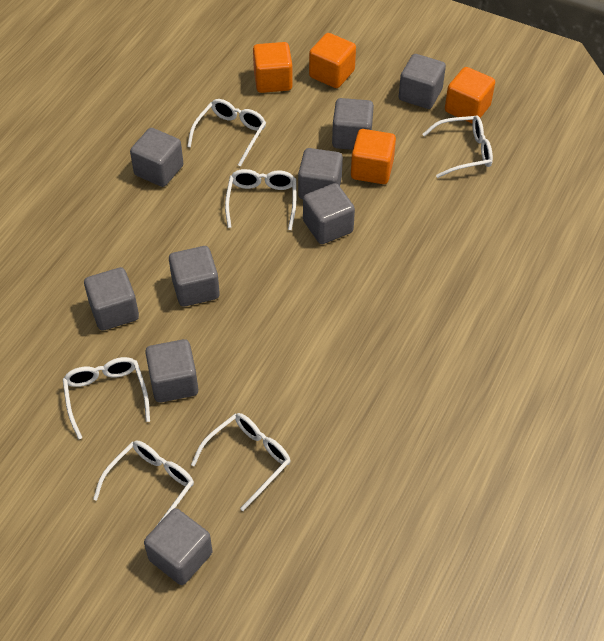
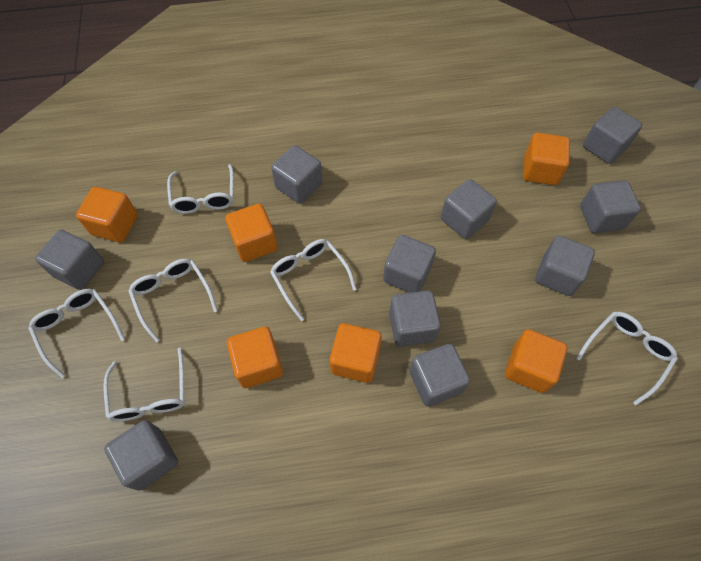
grey cube: 9 -> 10
orange cube: 4 -> 6

